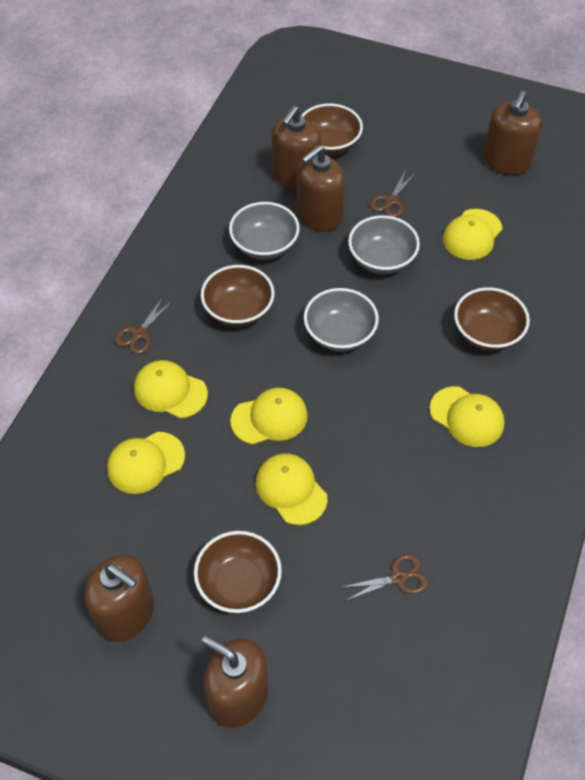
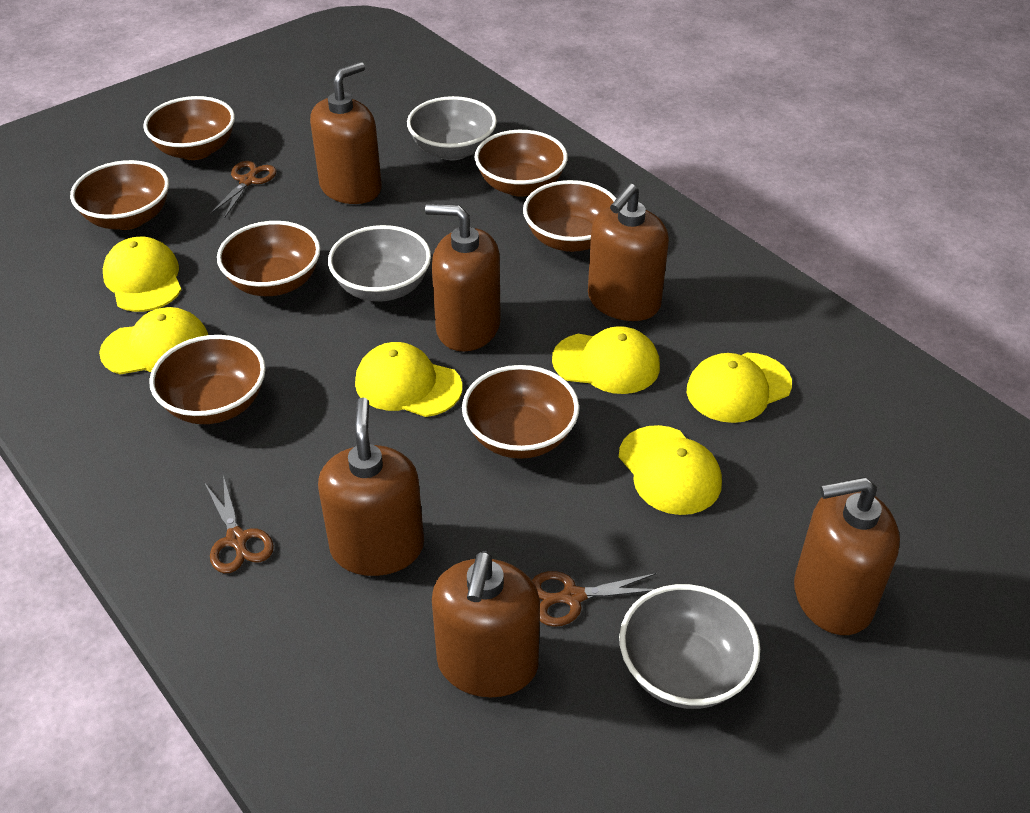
brown bowl: 4 -> 7
brown soap dispenser: 5 -> 6

